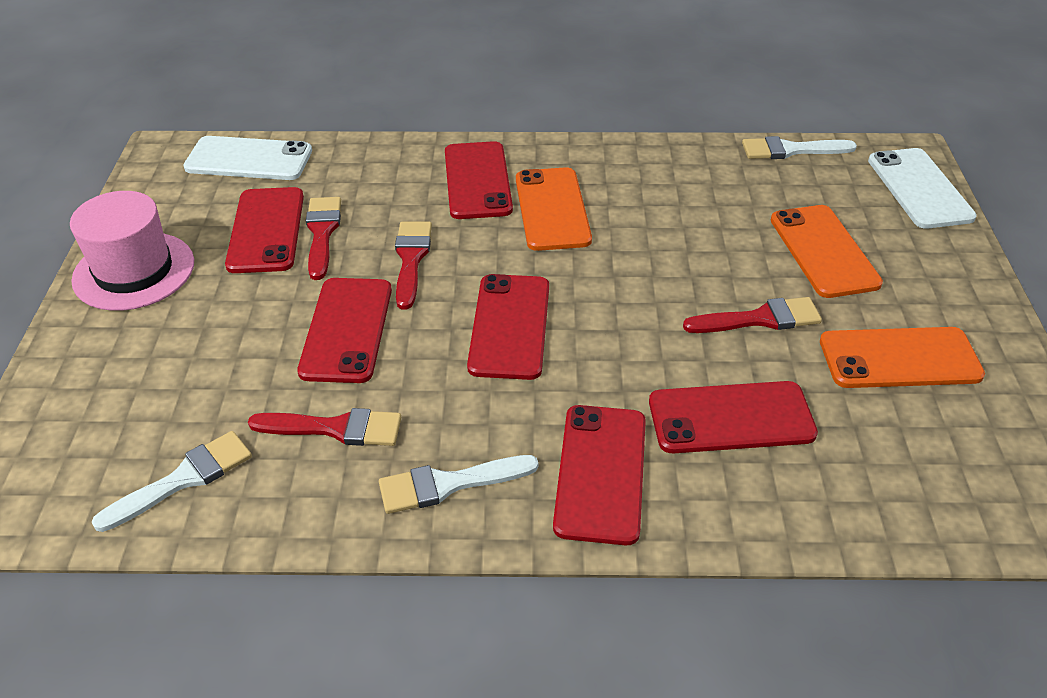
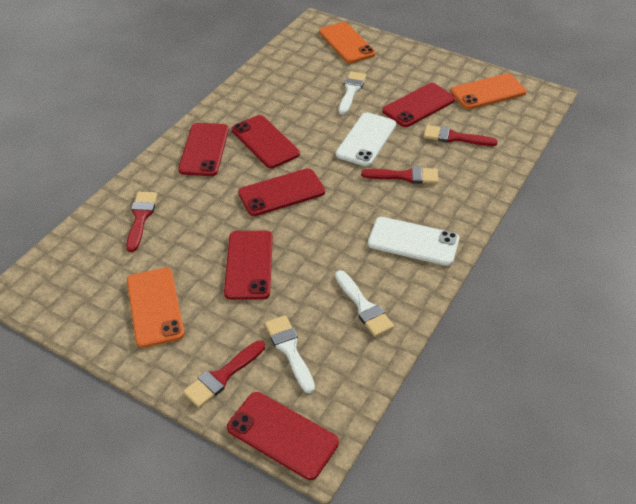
pink hat: 1 -> 0

